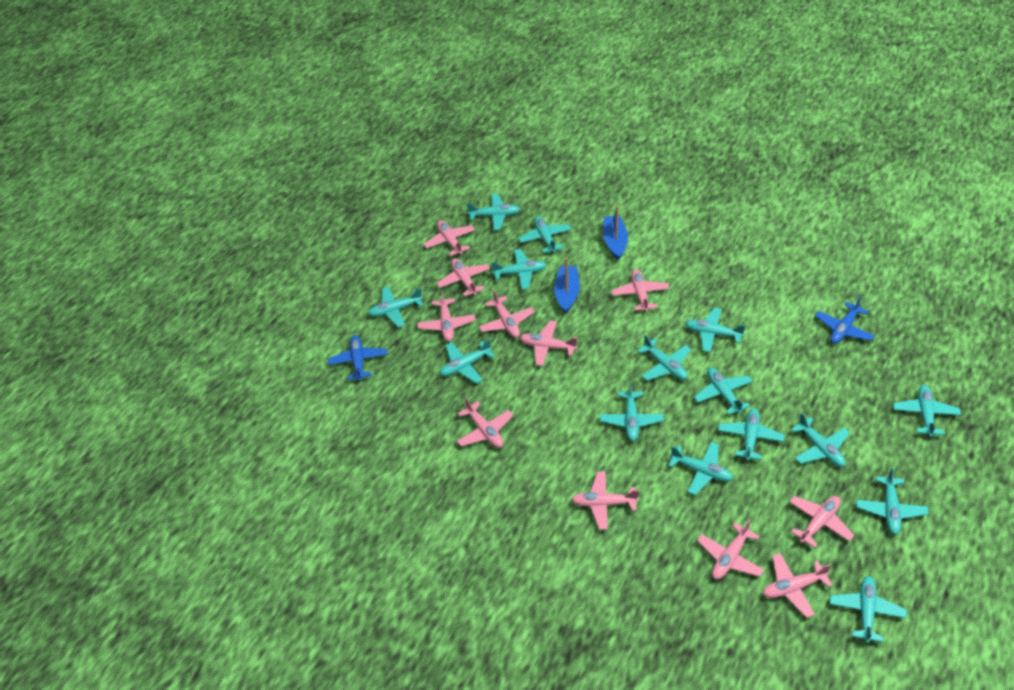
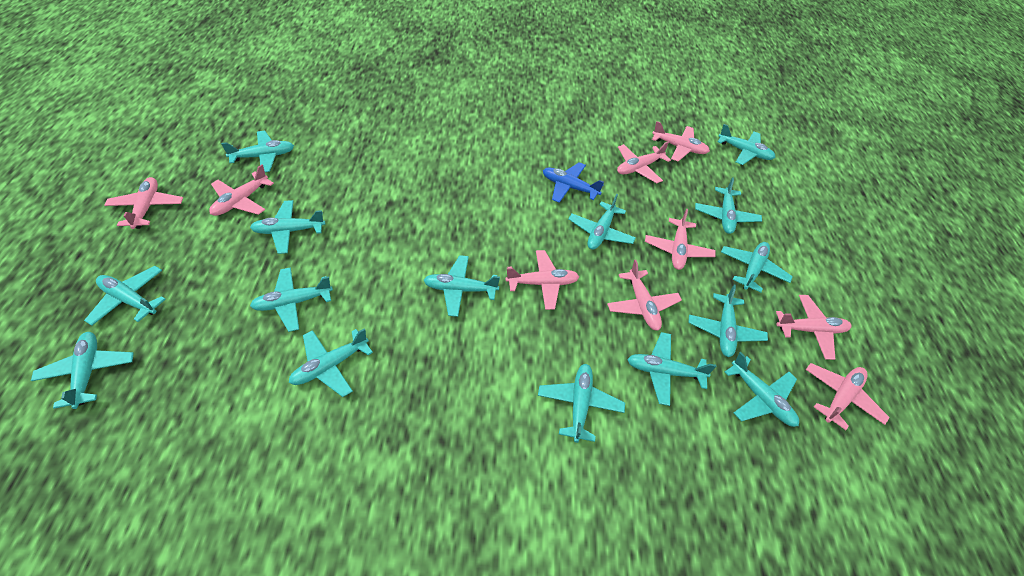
blue boat: 2 -> 0
blue plane: 2 -> 1
pink plane: 11 -> 9

